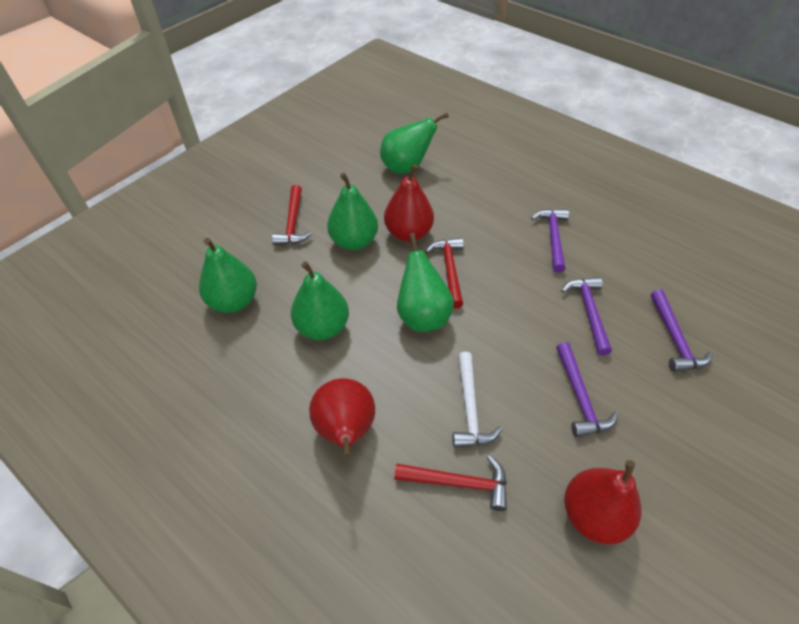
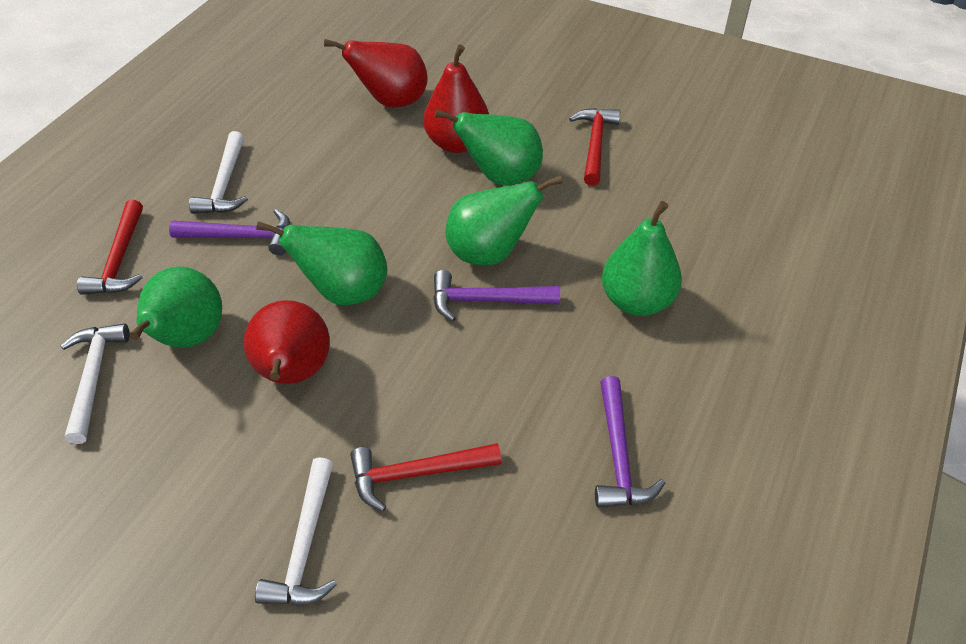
purple hammer: 4 -> 3
white hammer: 1 -> 3

